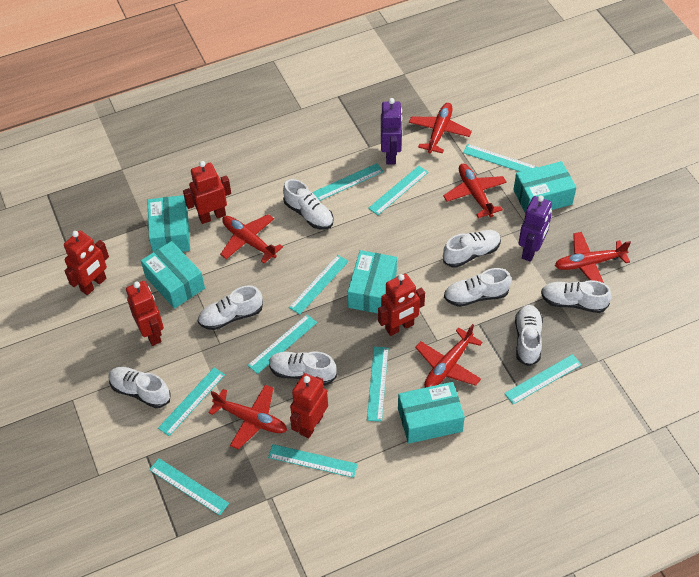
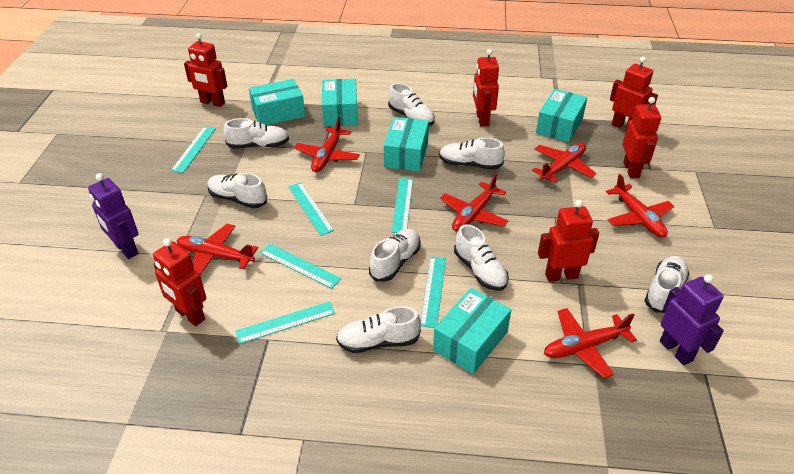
red robot: 5 -> 6
turquoise ruler: 10 -> 6

